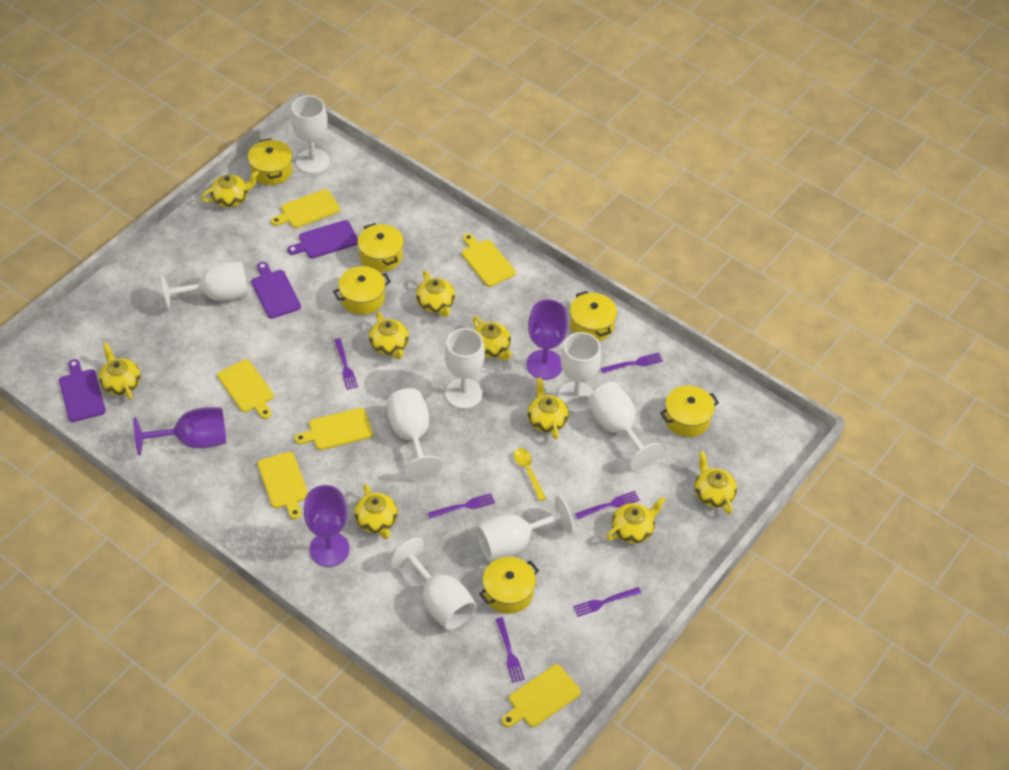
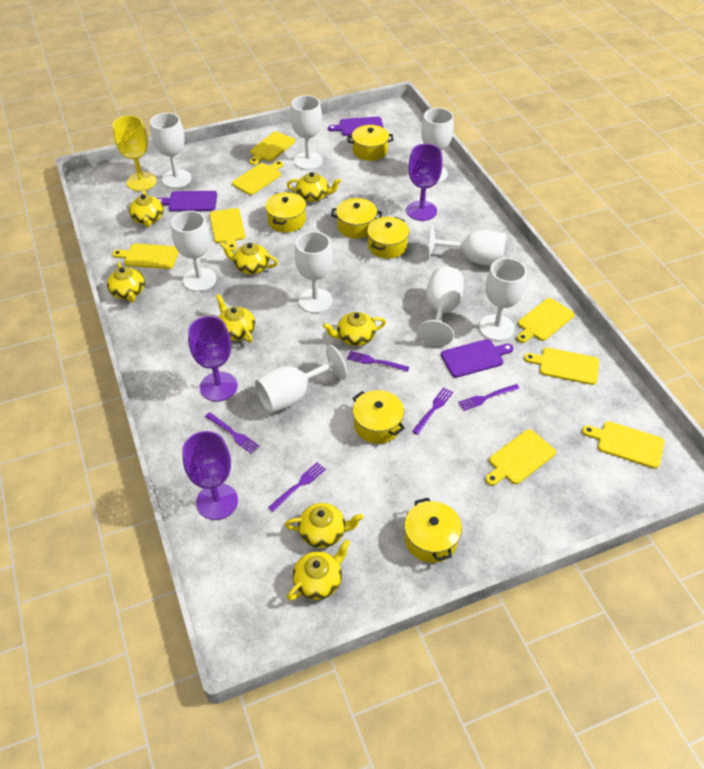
purple fork: 6 -> 5
white goblet: 8 -> 9
yellow cutting board: 6 -> 8
yellow goblet: 0 -> 1
yellow spoon: 1 -> 0
yellow teapot: 9 -> 8

